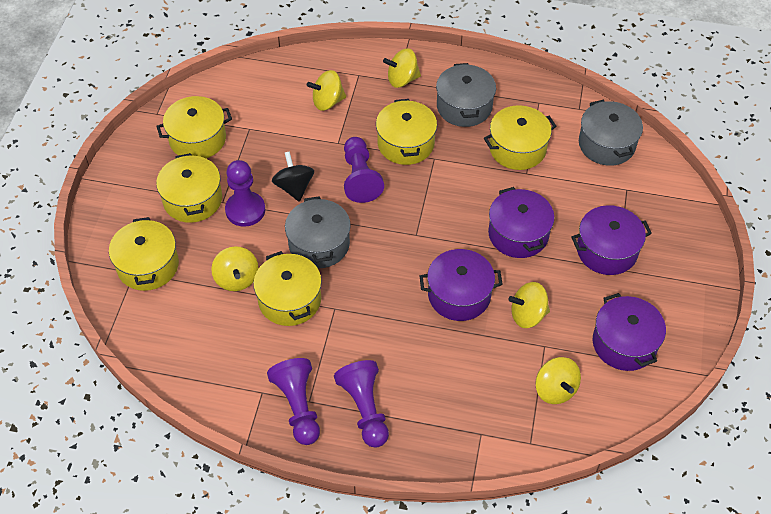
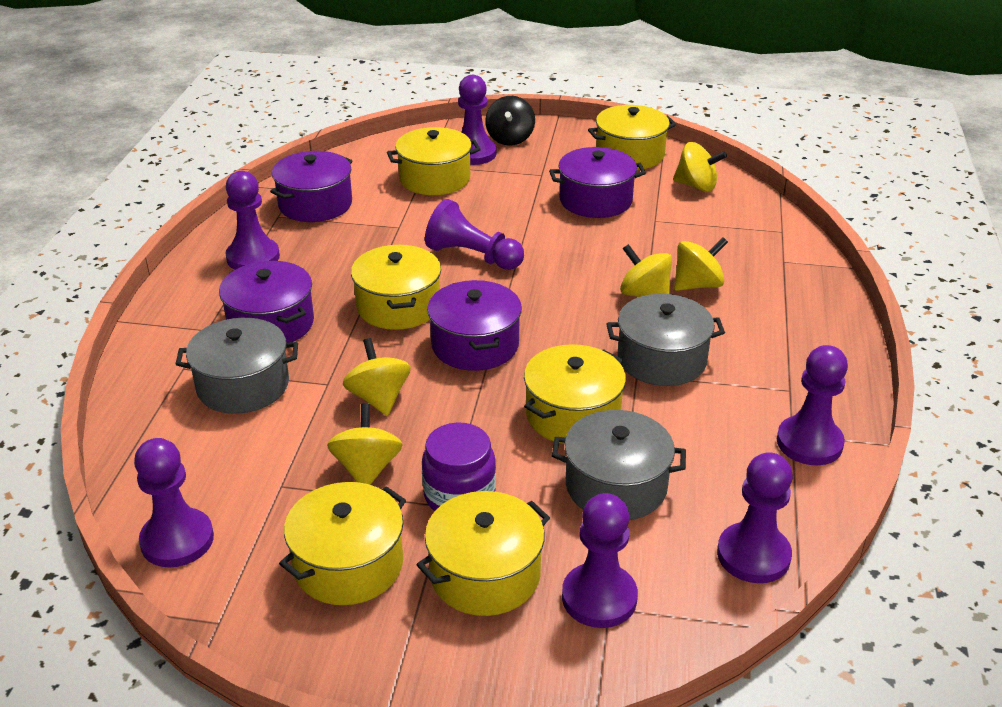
purple jar: 0 -> 1
purple pawn: 4 -> 7

